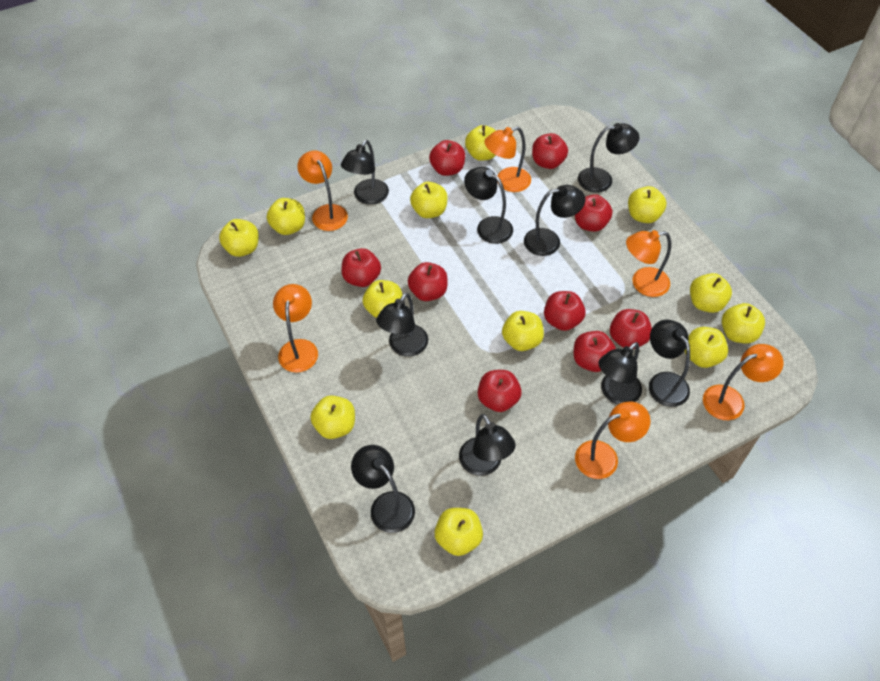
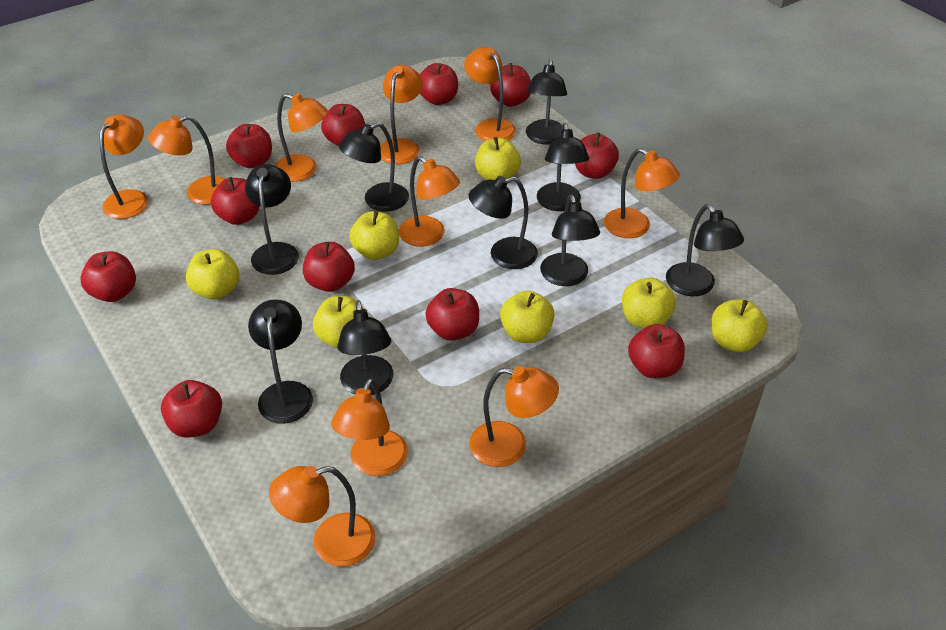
orange lamp: 6 -> 10
red apple: 9 -> 11
yellow apple: 12 -> 7

